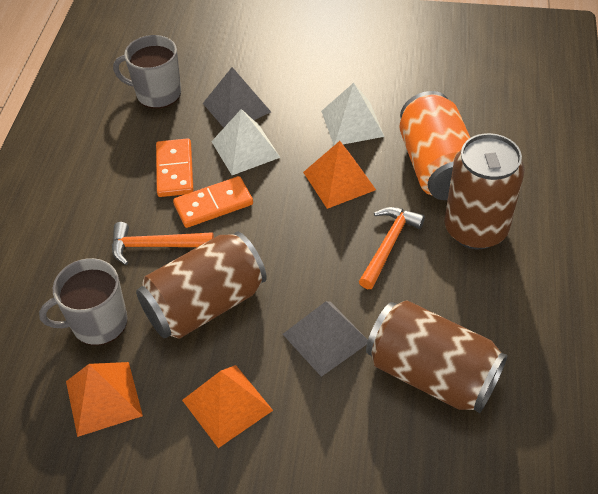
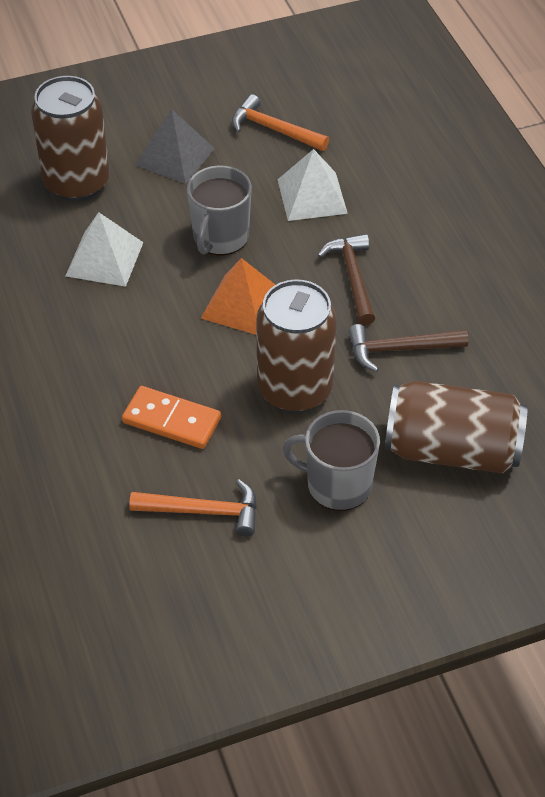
brown hammer: 0 -> 2
grey pyramid: 2 -> 1
orange can: 1 -> 0
orange domino: 2 -> 1
orange pyramid: 3 -> 1

